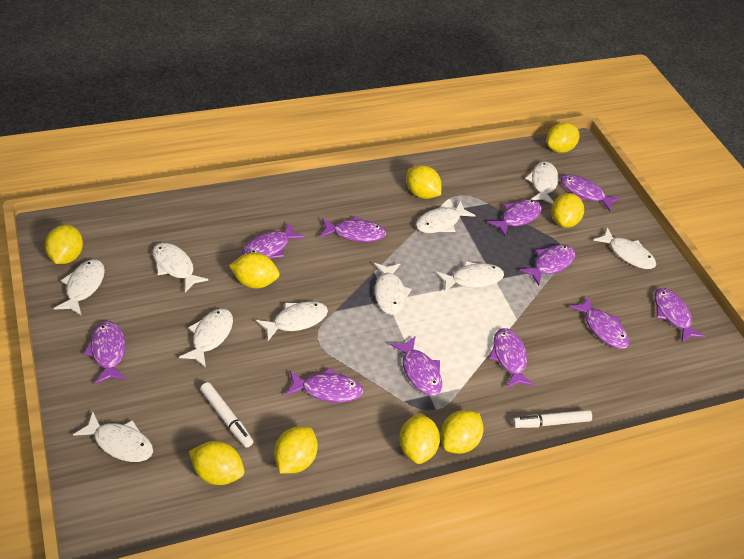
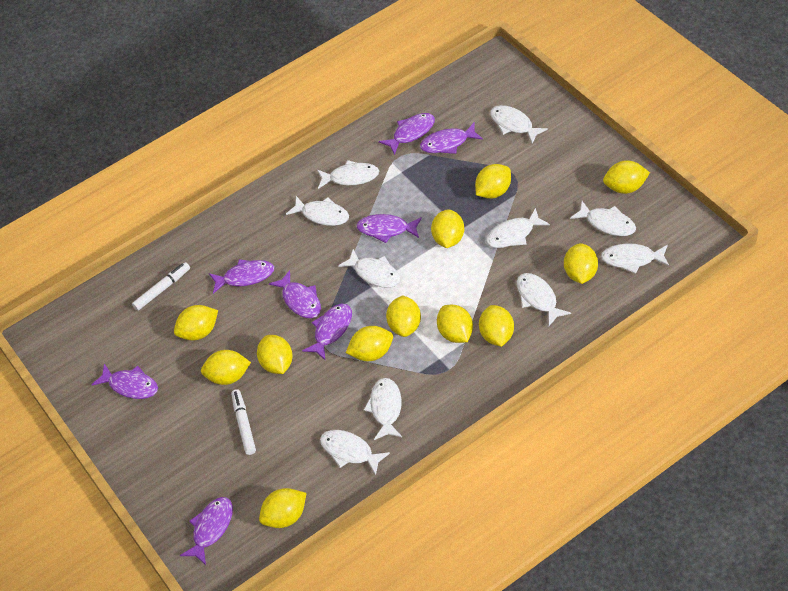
purple fish: 11 -> 8
yellow lemon: 9 -> 12

